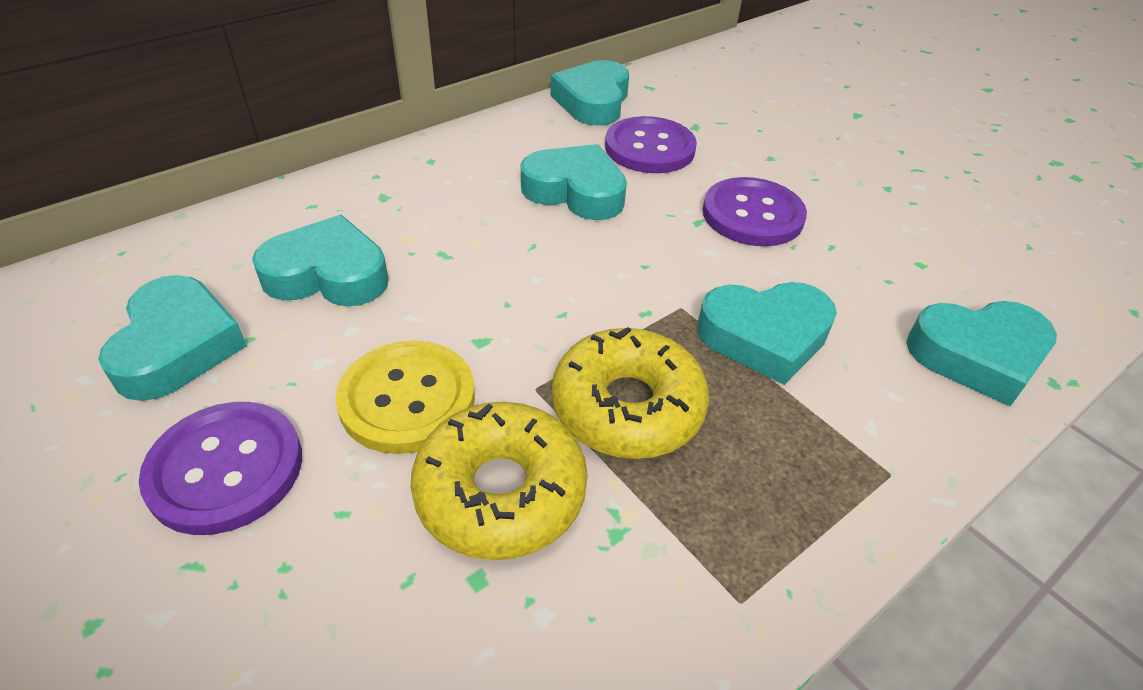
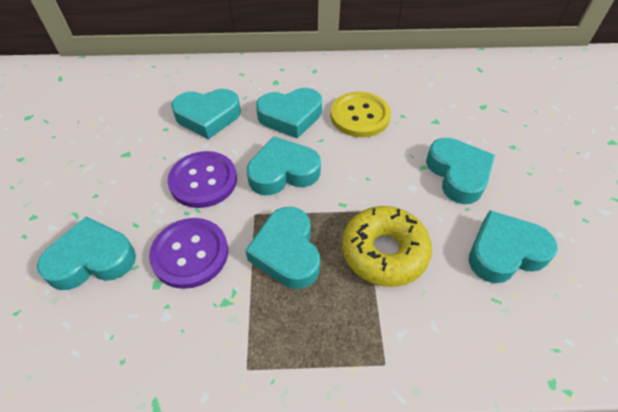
purple button: 3 -> 2
turquoise heart: 6 -> 7
yellow donut: 2 -> 1

